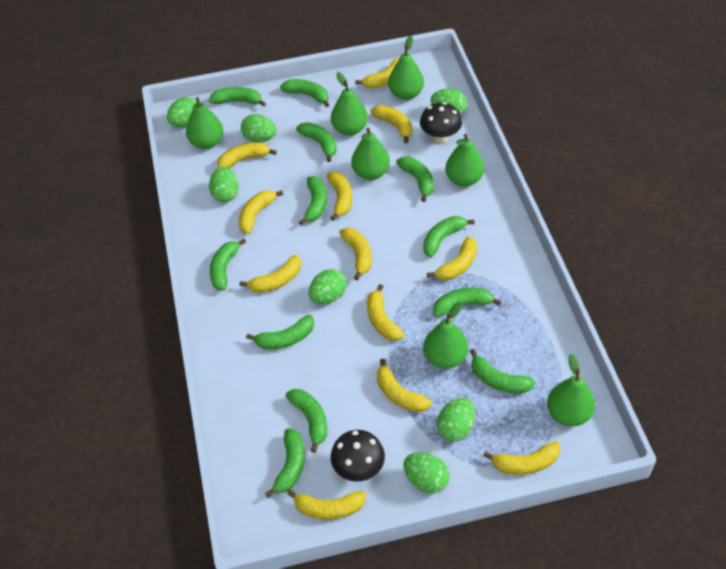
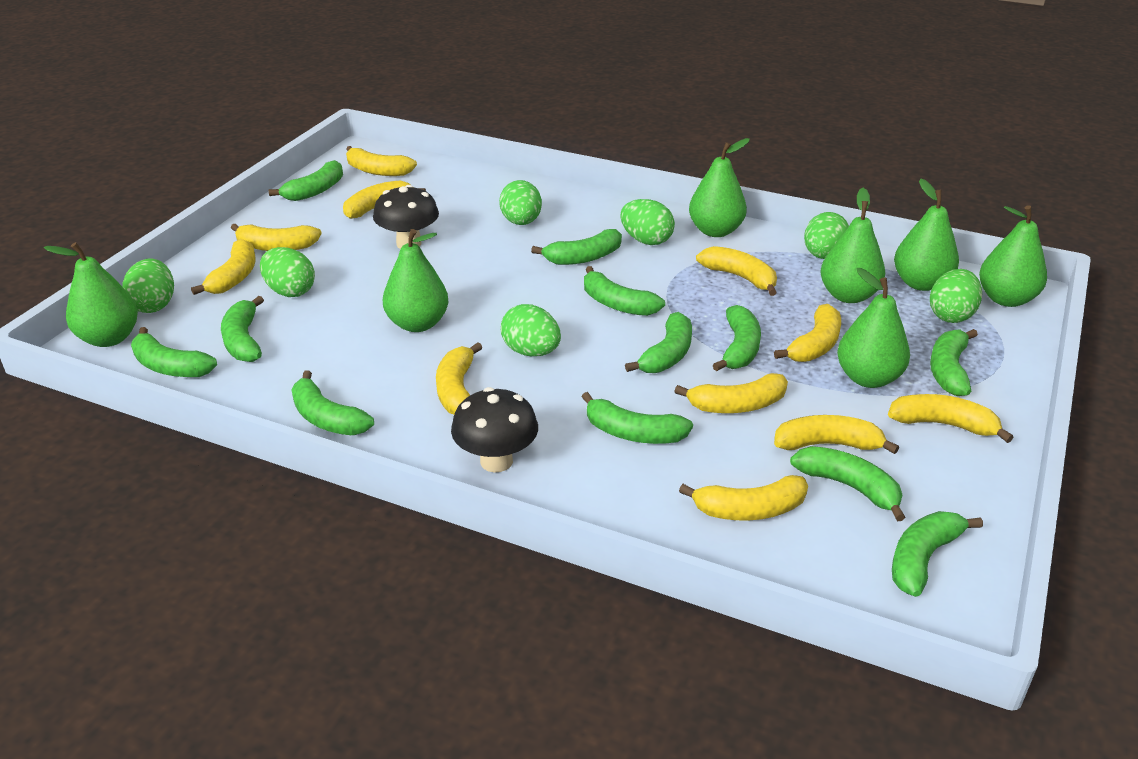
yellow banana: 12 -> 11

